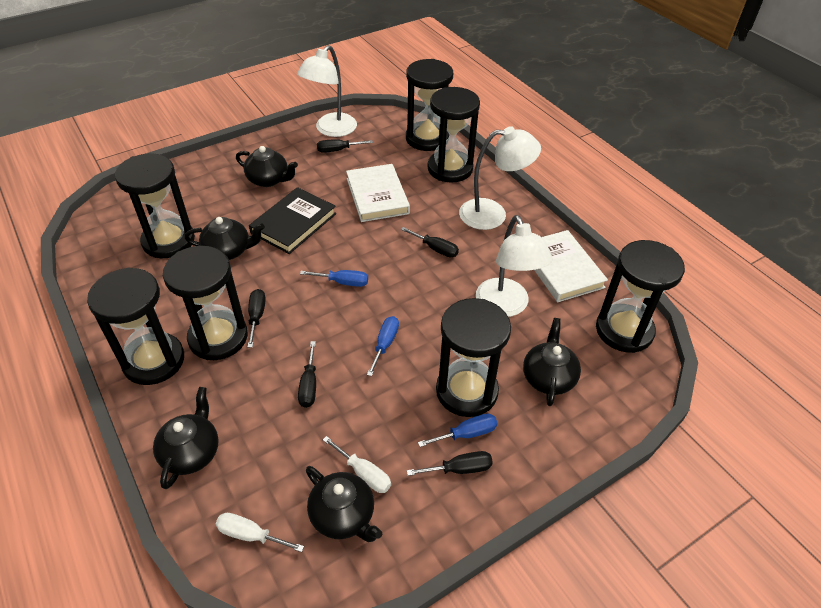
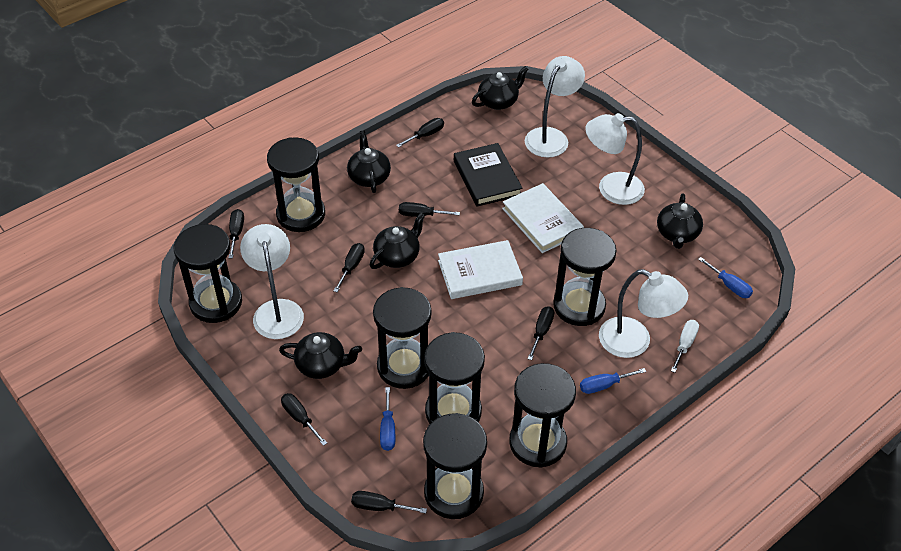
black screwdriver: 5 -> 7
white lamp: 3 -> 4
white screwdriver: 2 -> 1

